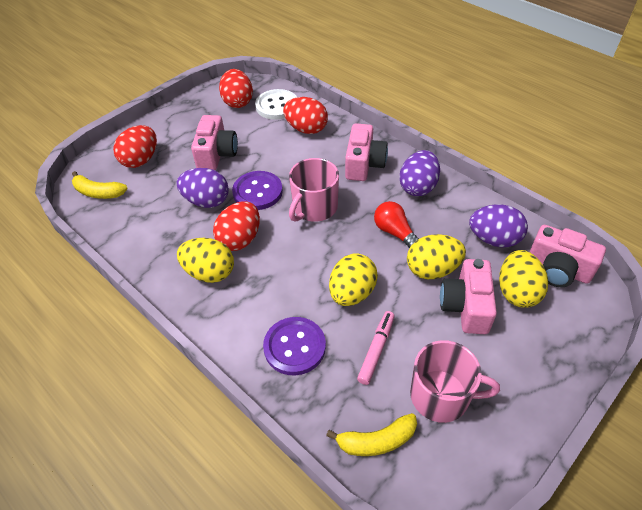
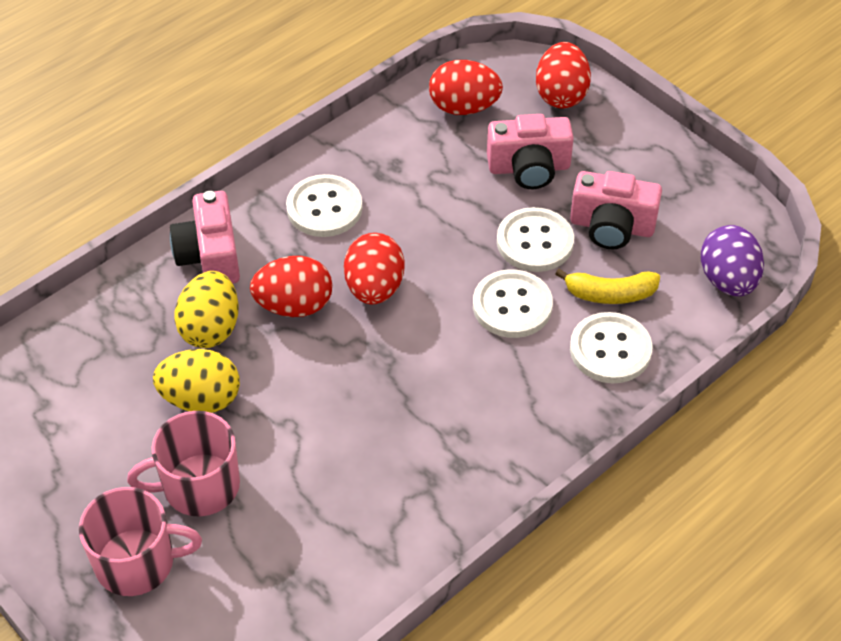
pink camera: 4 -> 3
pink marker: 1 -> 0
purple button: 2 -> 0
purple egg: 3 -> 1
red light bulb: 1 -> 0
white button: 1 -> 4
yellow banana: 2 -> 1
yellow egg: 4 -> 2

